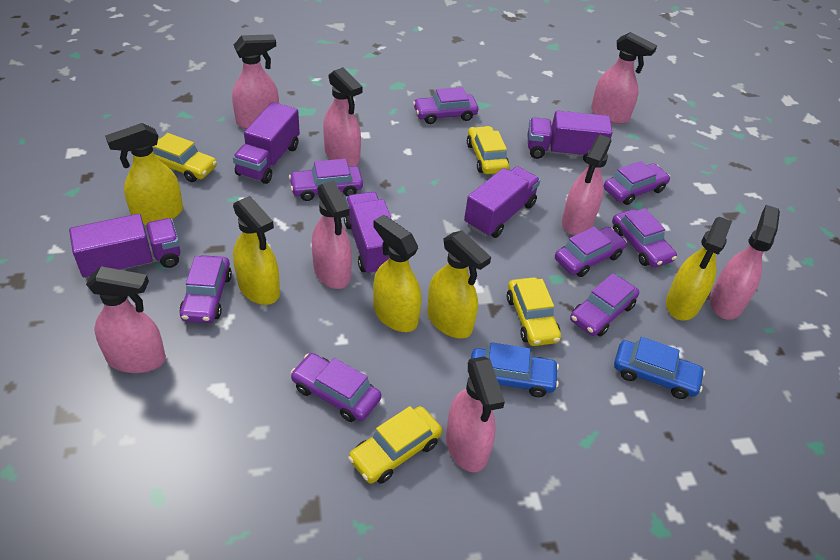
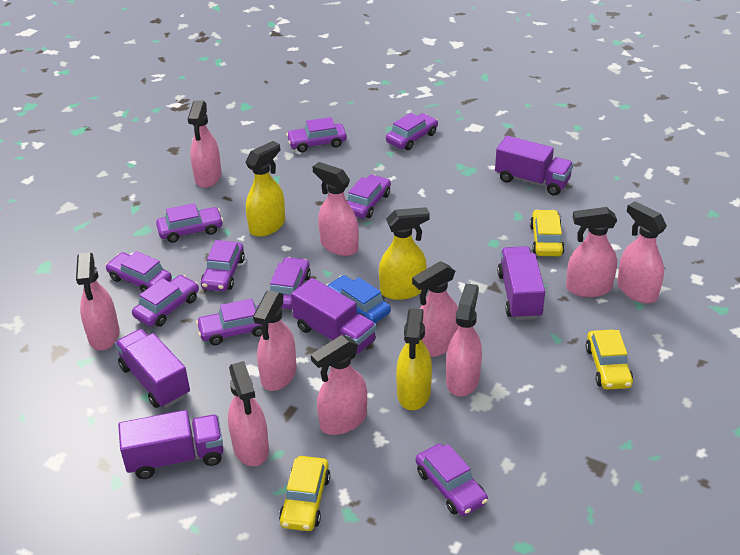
blue car: 2 -> 1
pink spray bottle: 8 -> 10
purple car: 8 -> 10
yellow car: 4 -> 3
yellow spray bottle: 5 -> 3

